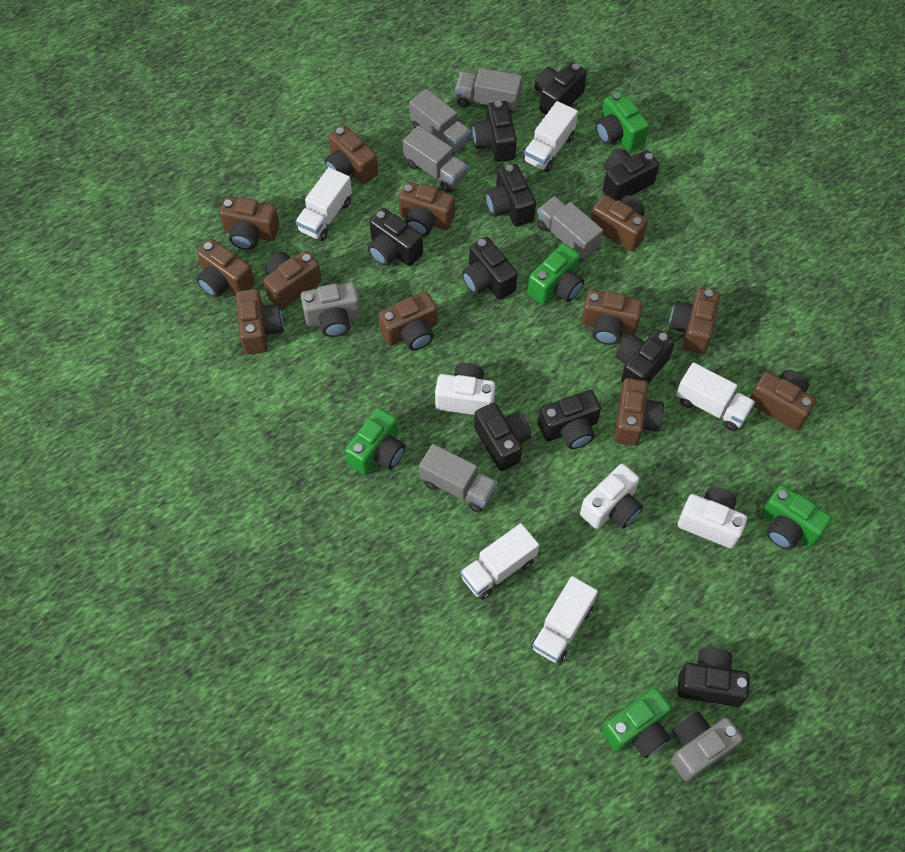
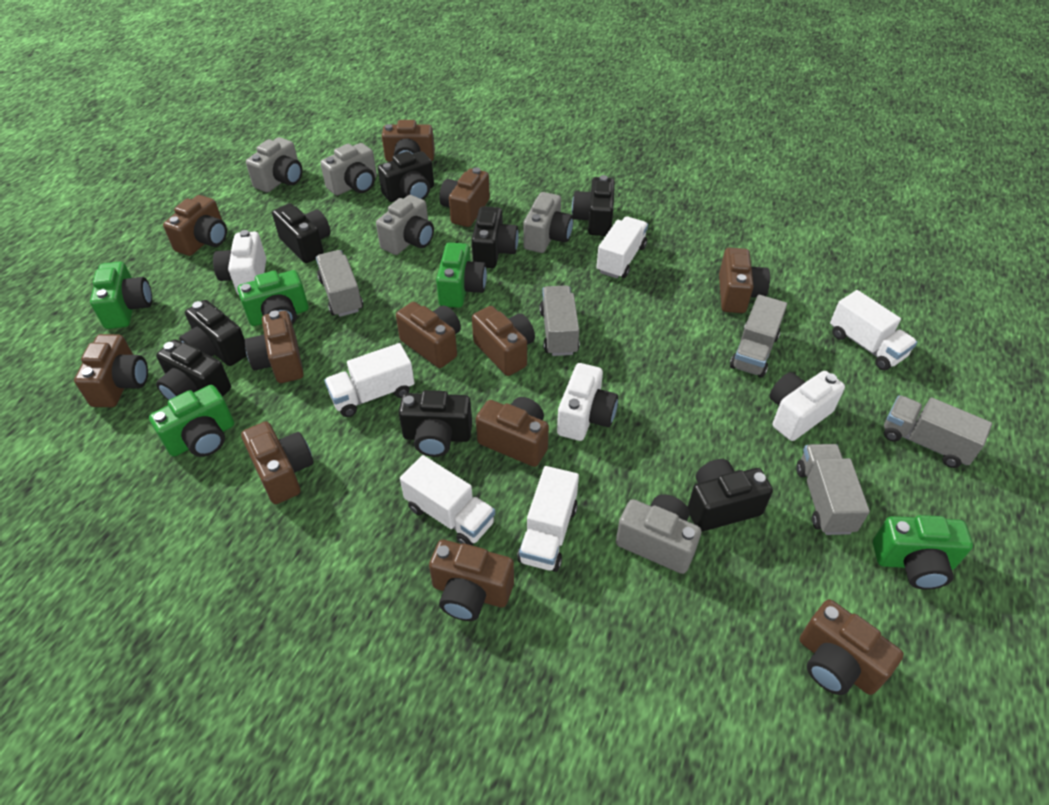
black camera: 10 -> 8
grey camera: 2 -> 5

